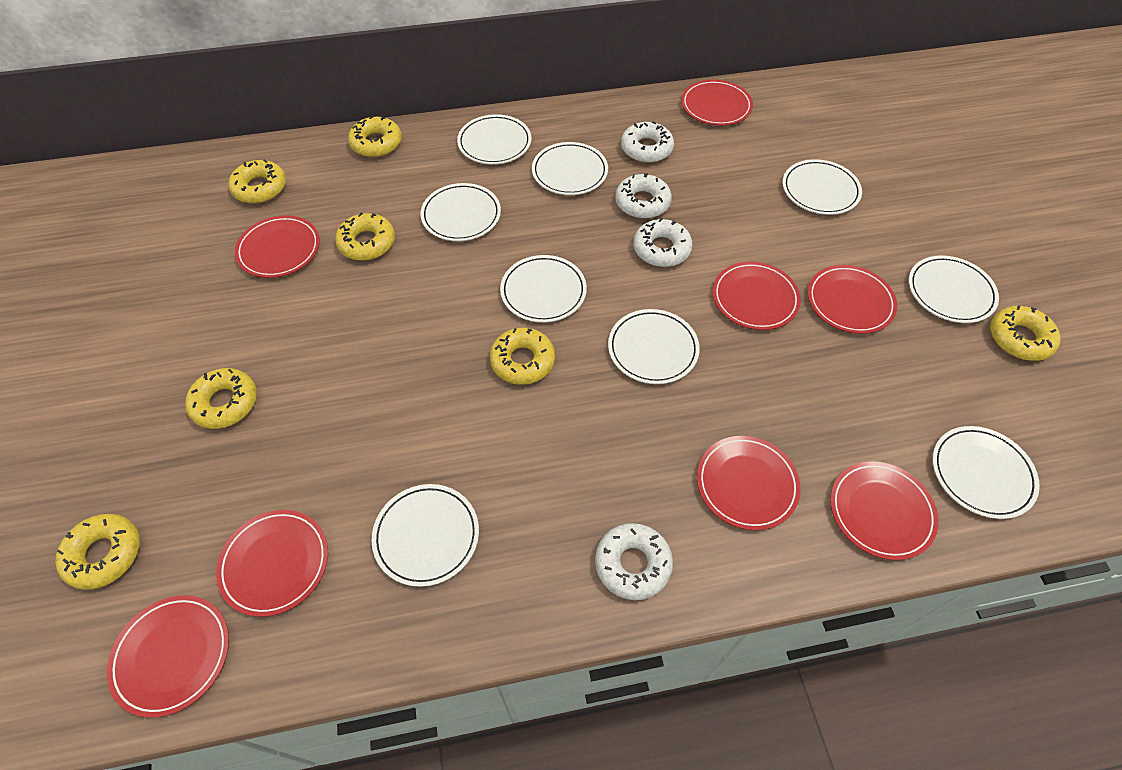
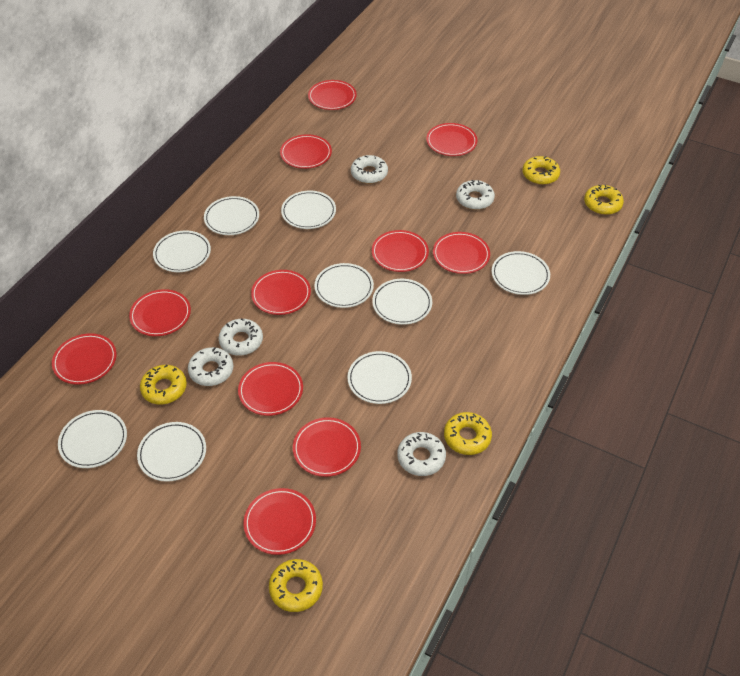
red plate: 8 -> 11
white donut: 4 -> 5
yellow donut: 7 -> 5

